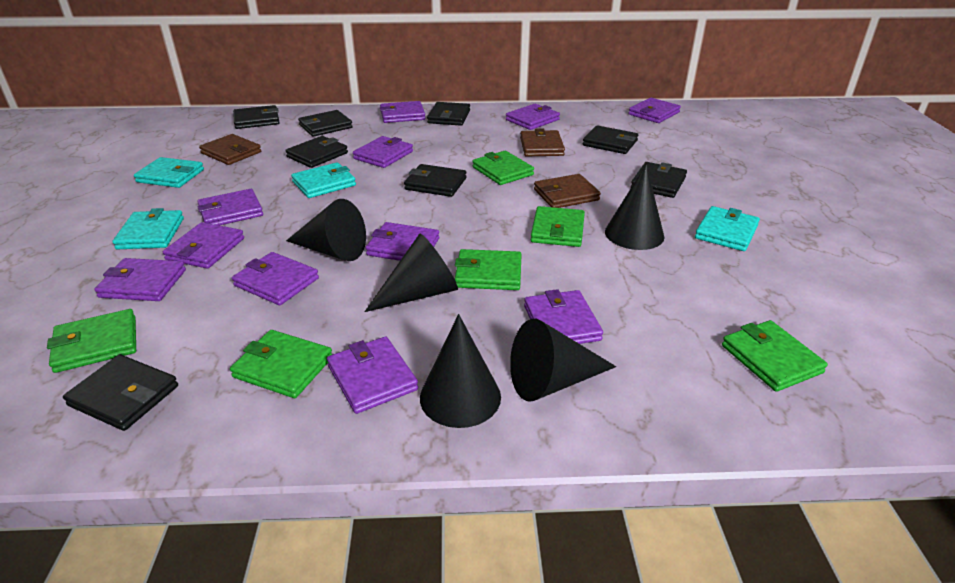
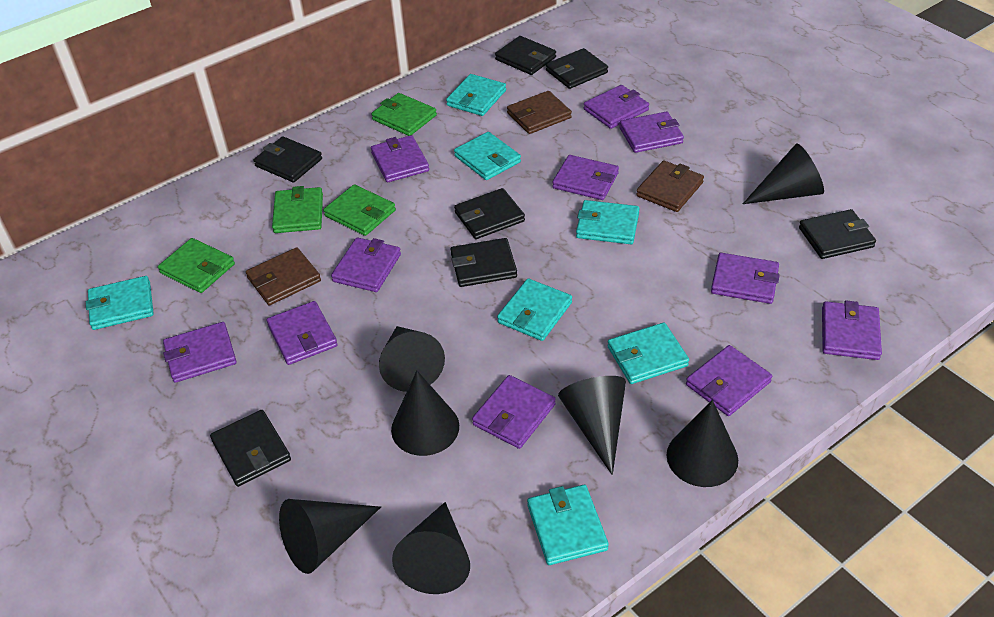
black cone: 5 -> 7
black wallet: 8 -> 7
green wallet: 6 -> 4
turquoise wallet: 4 -> 7

